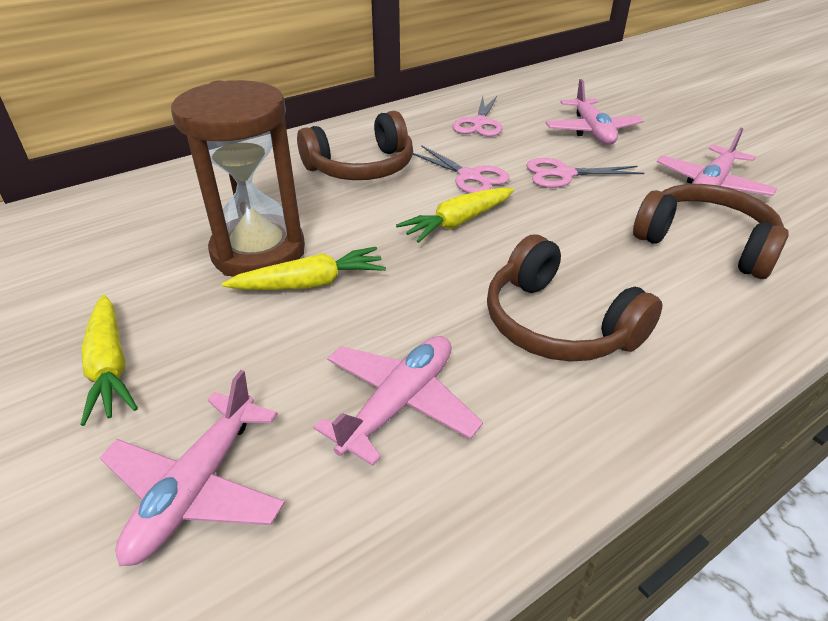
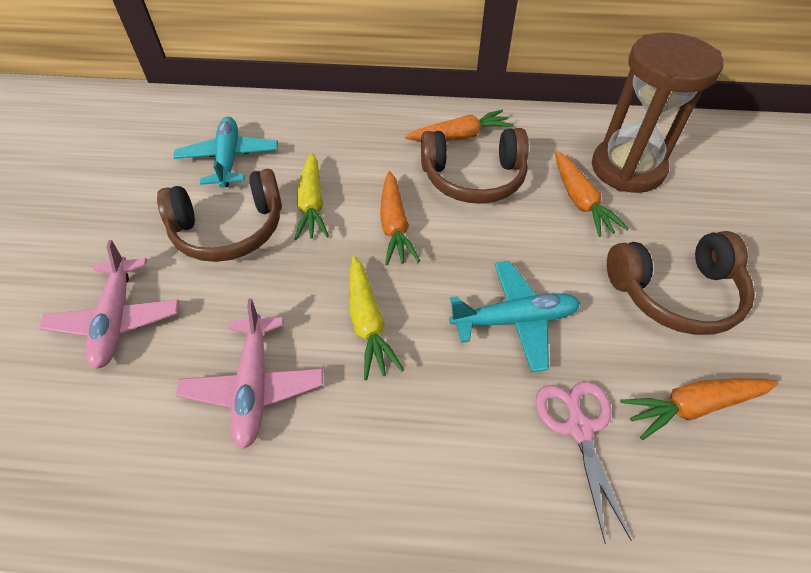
orange carrot: 0 -> 4
pink plane: 4 -> 2
pink scissors: 3 -> 1
turquoise plane: 0 -> 2
yellow carrot: 3 -> 2

